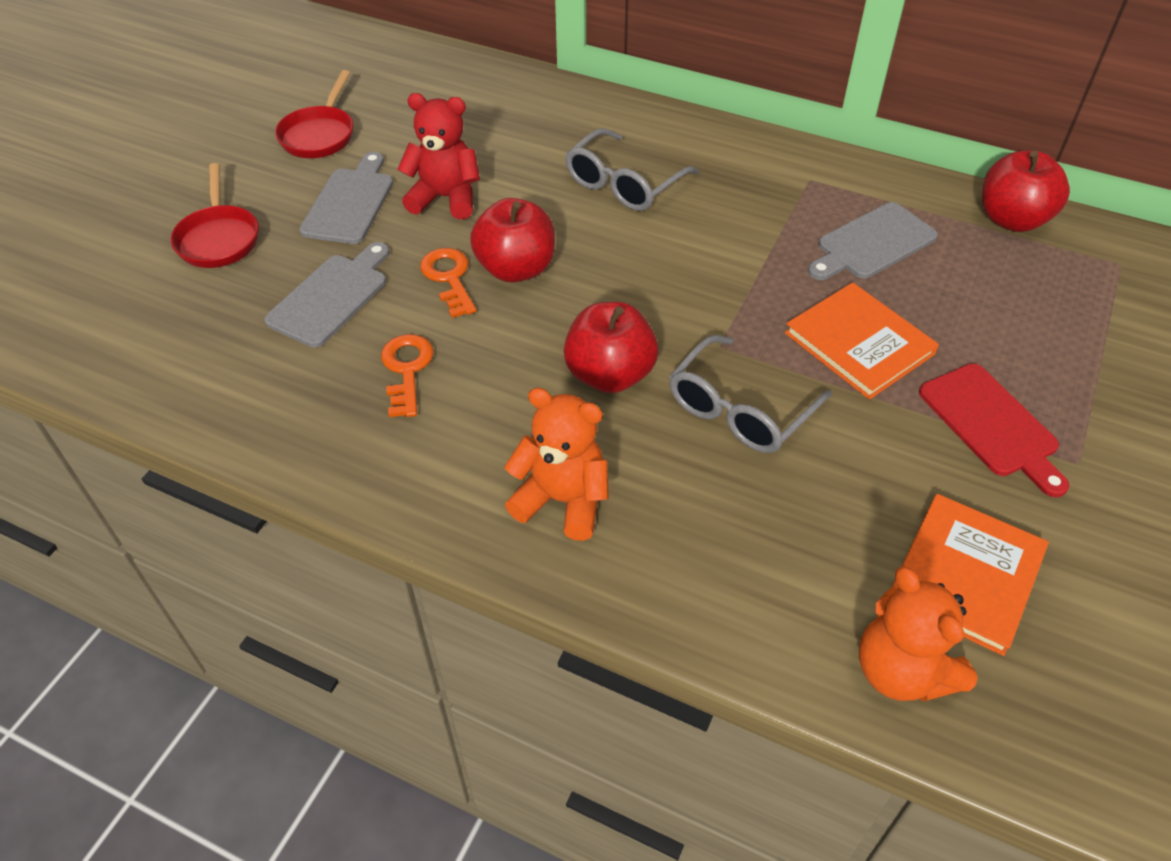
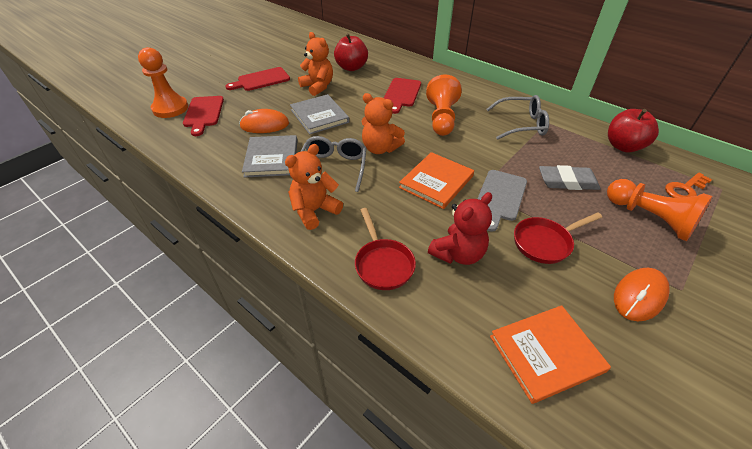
grey book: 0 -> 2
grey cutting board: 3 -> 1
grey eraser: 0 -> 1
orange key: 2 -> 1
orange mouse: 0 -> 2
orange pawn: 0 -> 3
orange teddy bear: 2 -> 3
red apple: 3 -> 2
red cutting board: 1 -> 3

